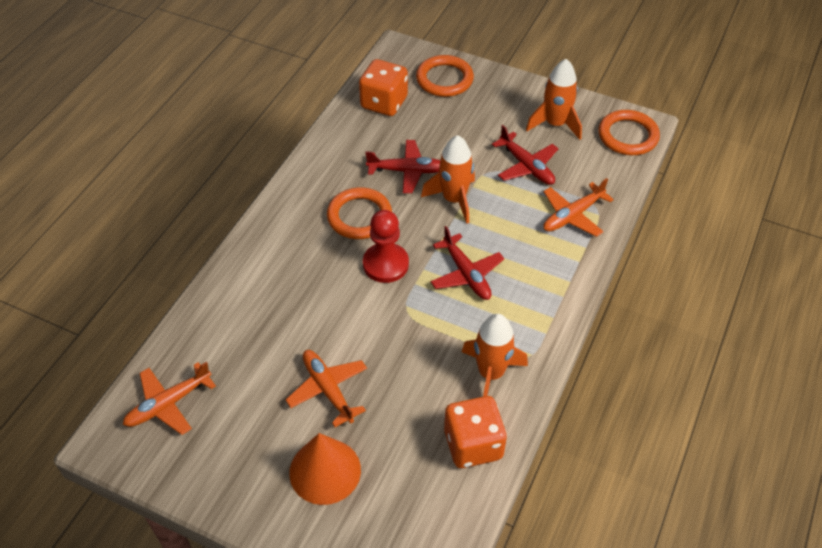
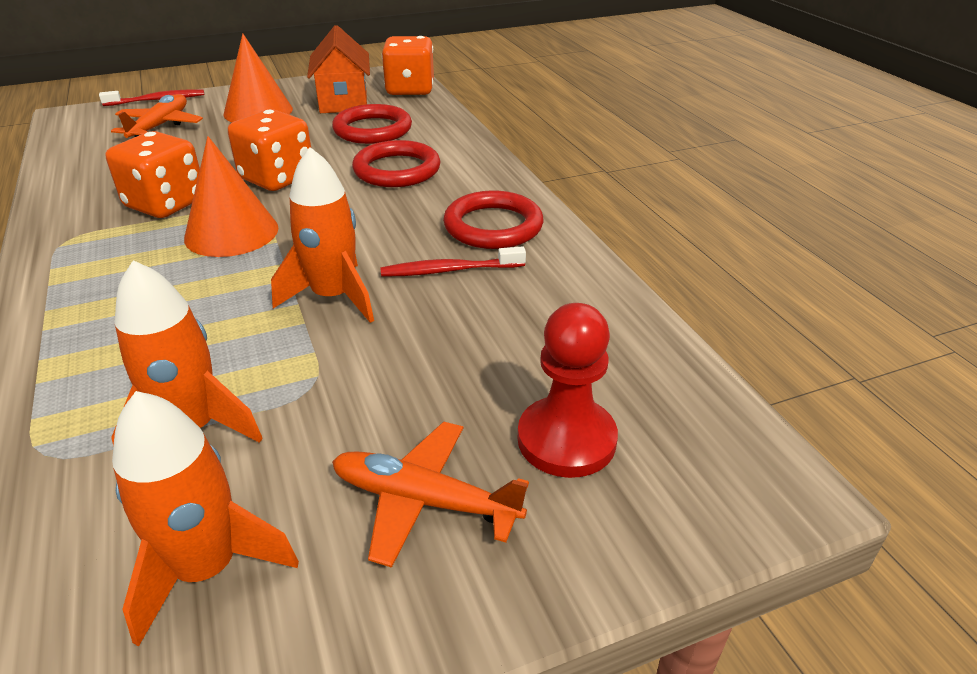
orange cone: 1 -> 2
orange dice: 2 -> 3
orange house: 0 -> 1
orange plane: 3 -> 2
orange ring: 3 -> 0
red plane: 3 -> 0
red ring: 0 -> 3
red toothbrush: 0 -> 2

